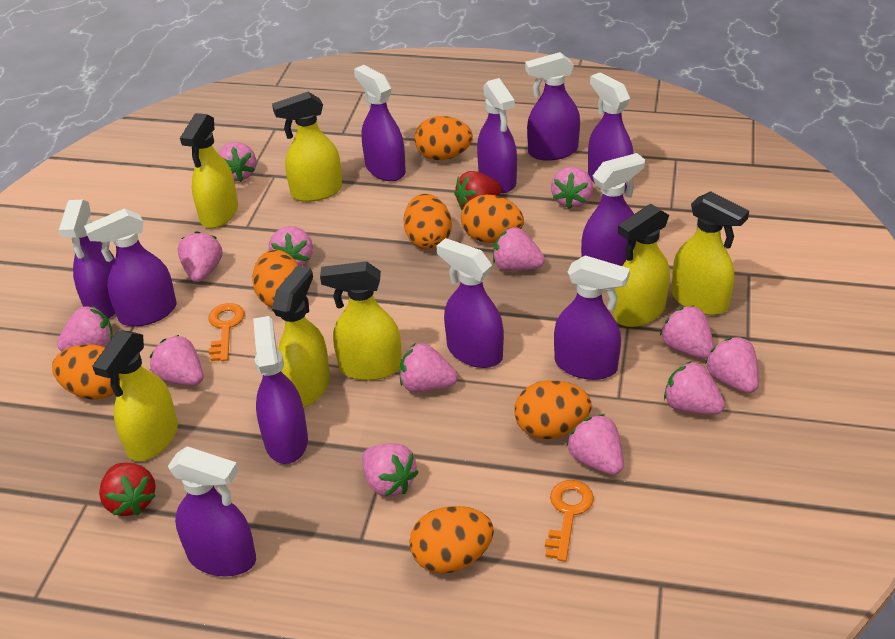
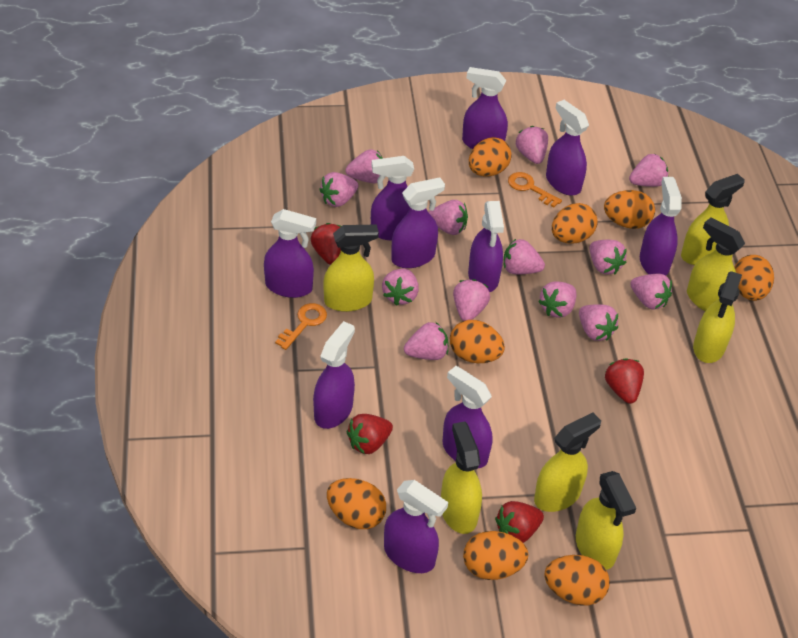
orange egg: 7 -> 8
purple spray bottle: 11 -> 10
red strawberry: 2 -> 4

